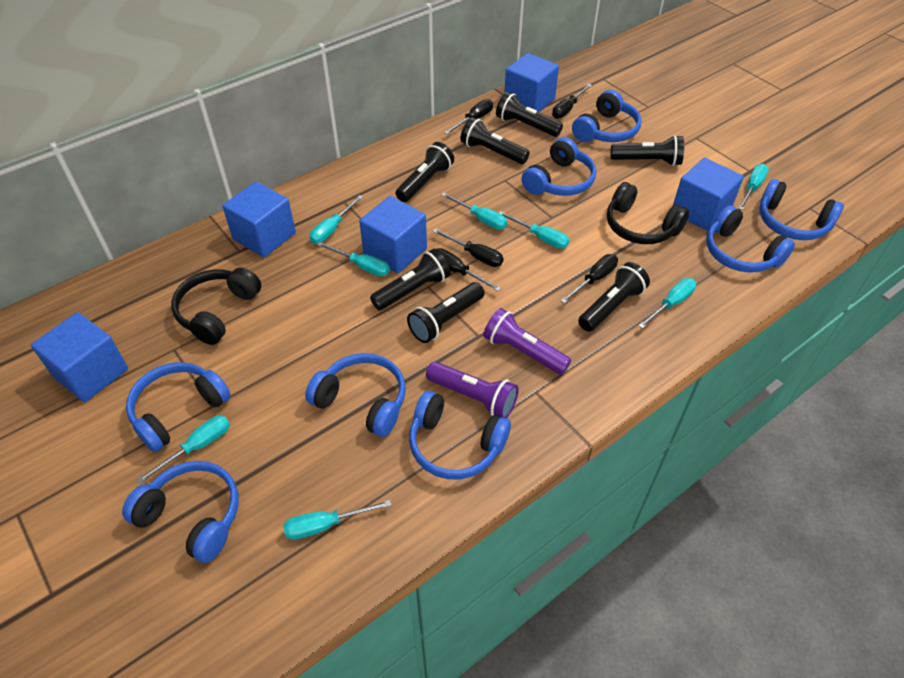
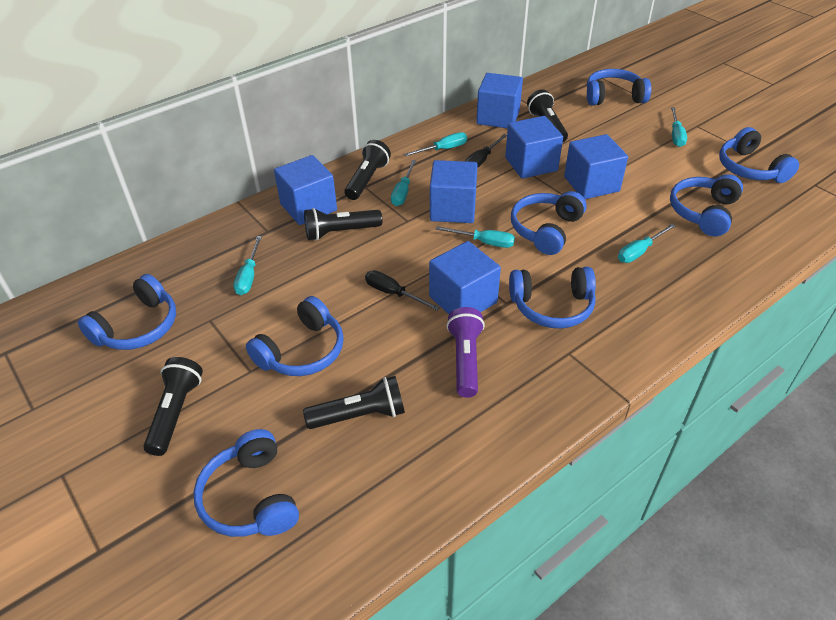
black flashlight: 7 -> 5
black headphones: 2 -> 0
black screwdriver: 5 -> 2
blue cube: 5 -> 6
purple flashlight: 2 -> 1
turquoise screwdriver: 8 -> 6

